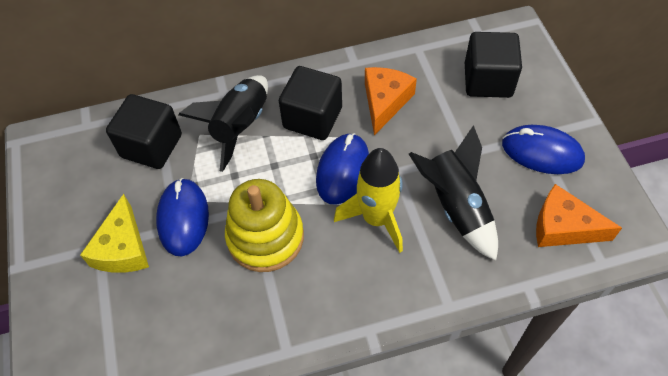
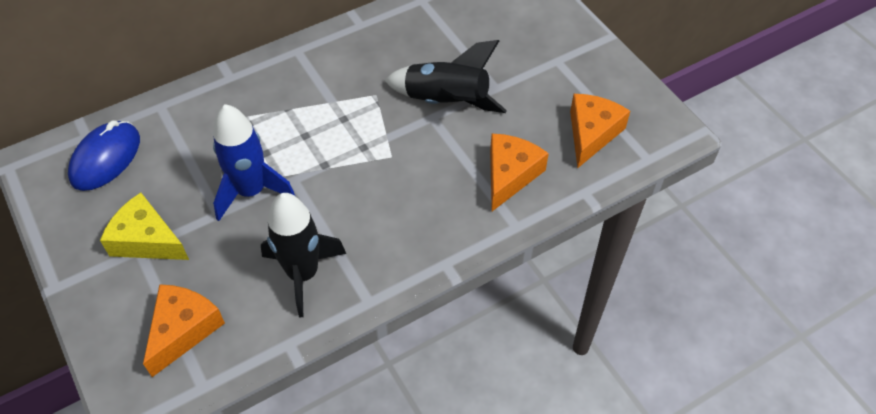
black cube: 3 -> 0
blue mouse: 3 -> 1
blue rocket: 0 -> 1
orange cheese: 2 -> 3
yellow rocket: 1 -> 0
yellow stacking toy: 1 -> 0

